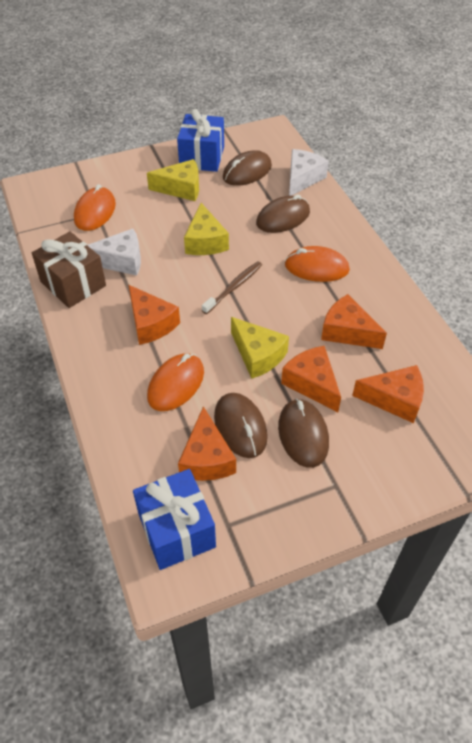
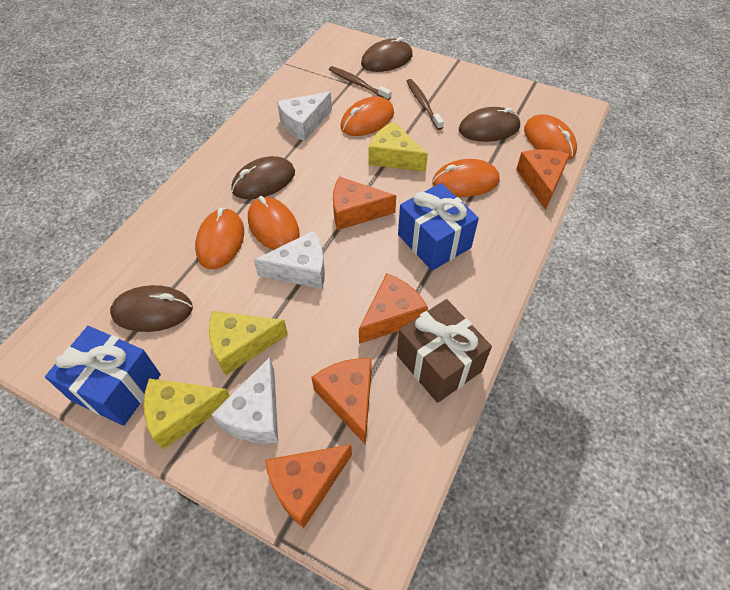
brown toothbrush: 1 -> 2
orange mouse: 3 -> 5
white cheese: 2 -> 3

